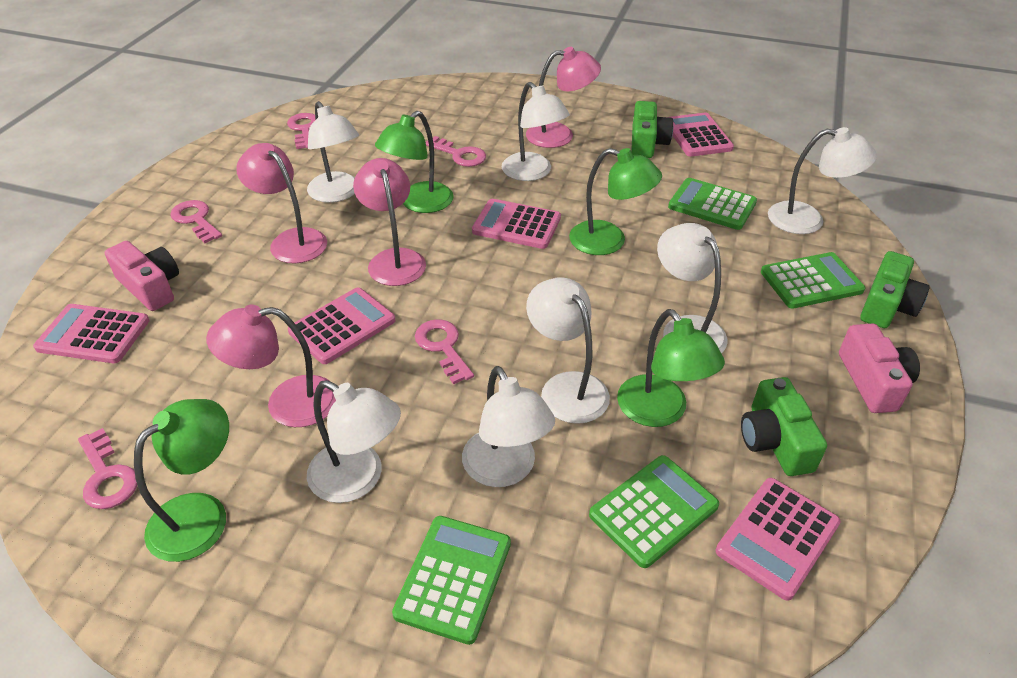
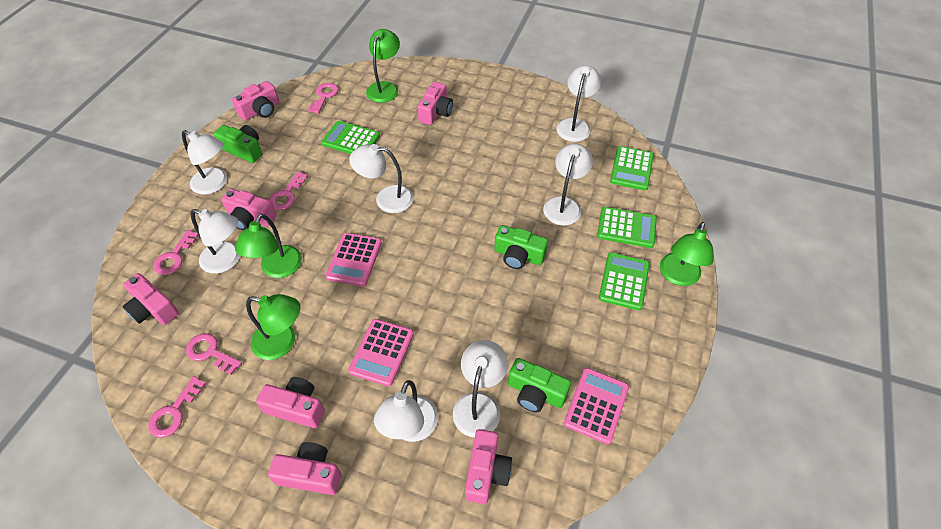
pink calculator: 5 -> 3
pink camera: 2 -> 7
pink lamp: 4 -> 0

